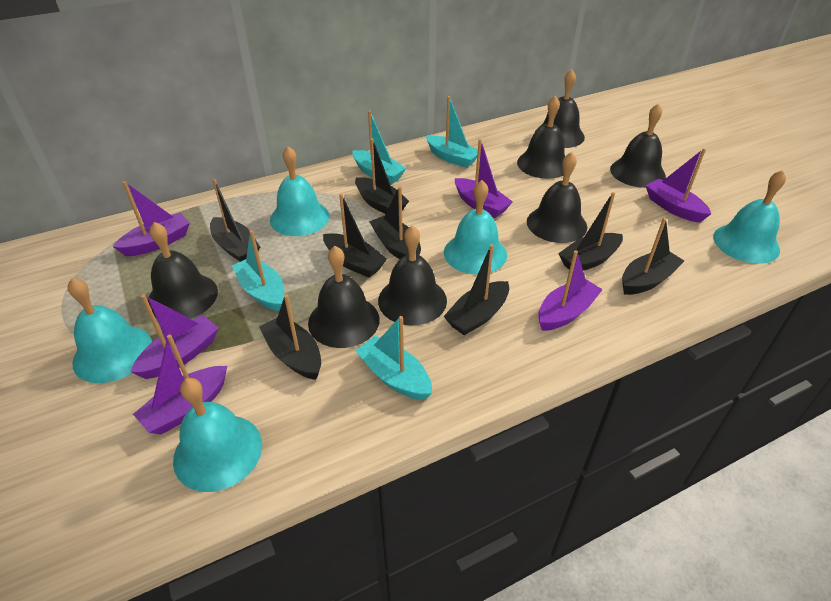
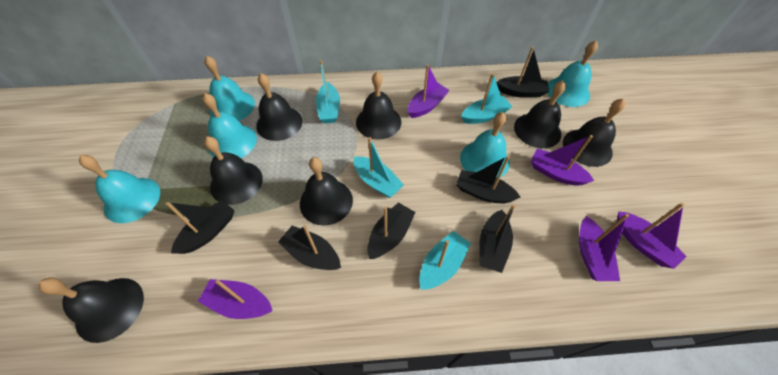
black boat: 8 -> 6
purple boat: 6 -> 5

